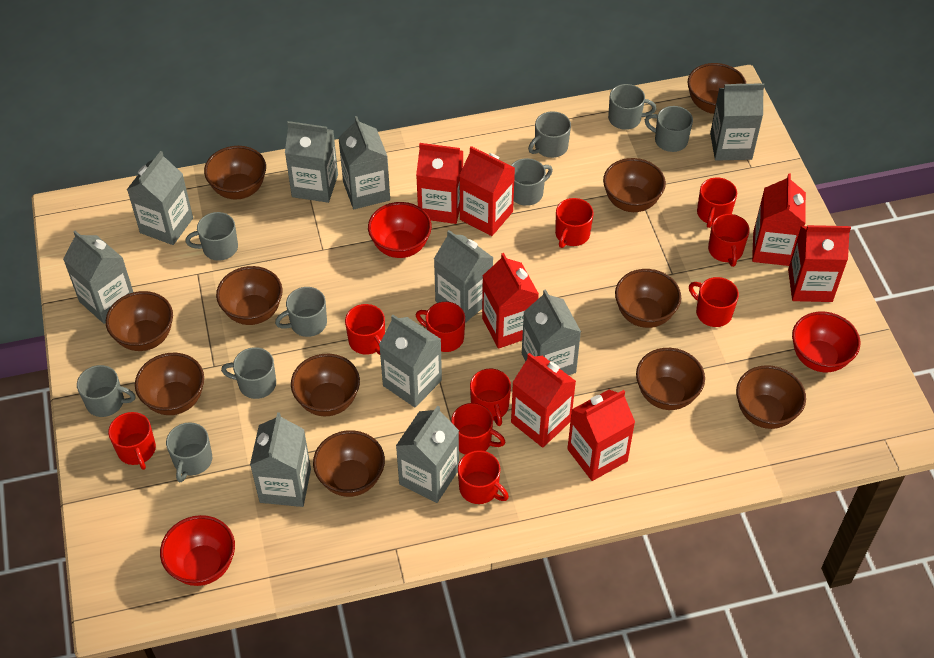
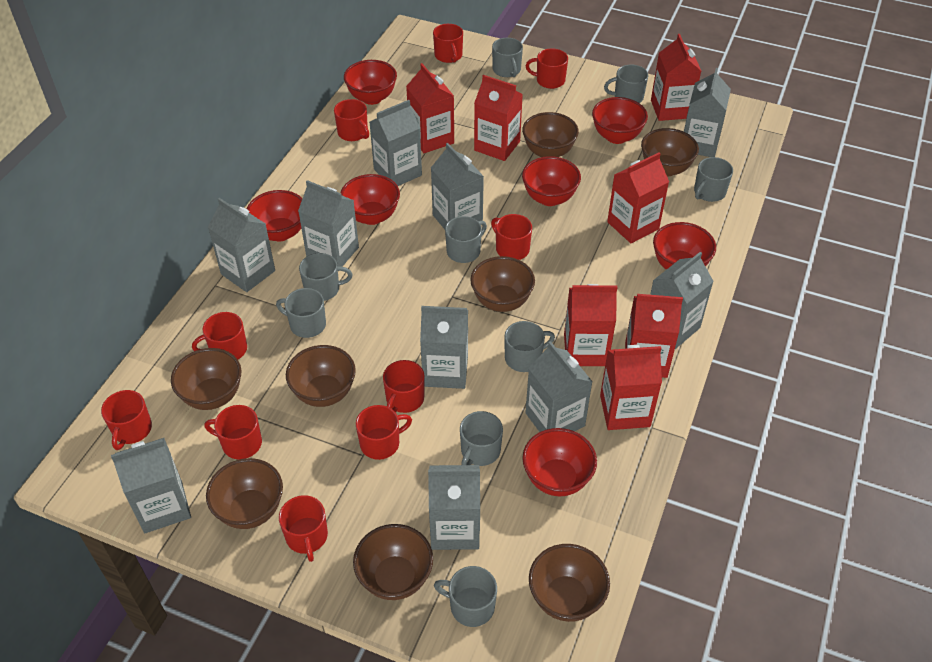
brown bowl: 11 -> 8
red bowl: 3 -> 7

